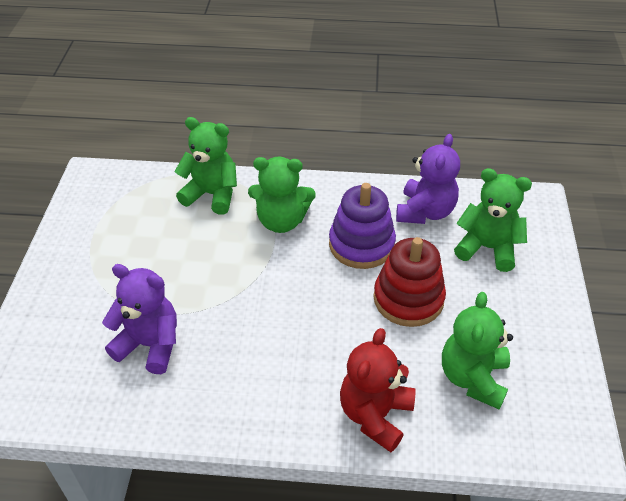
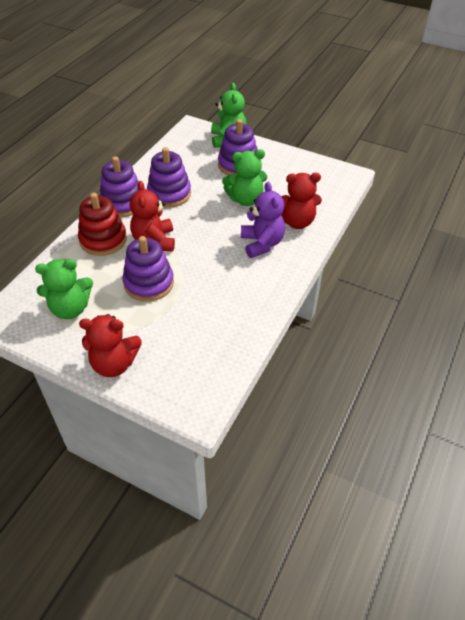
green teddy bear: 4 -> 3
purple stacking toy: 1 -> 4
purple teddy bear: 2 -> 1
red teddy bear: 1 -> 3

